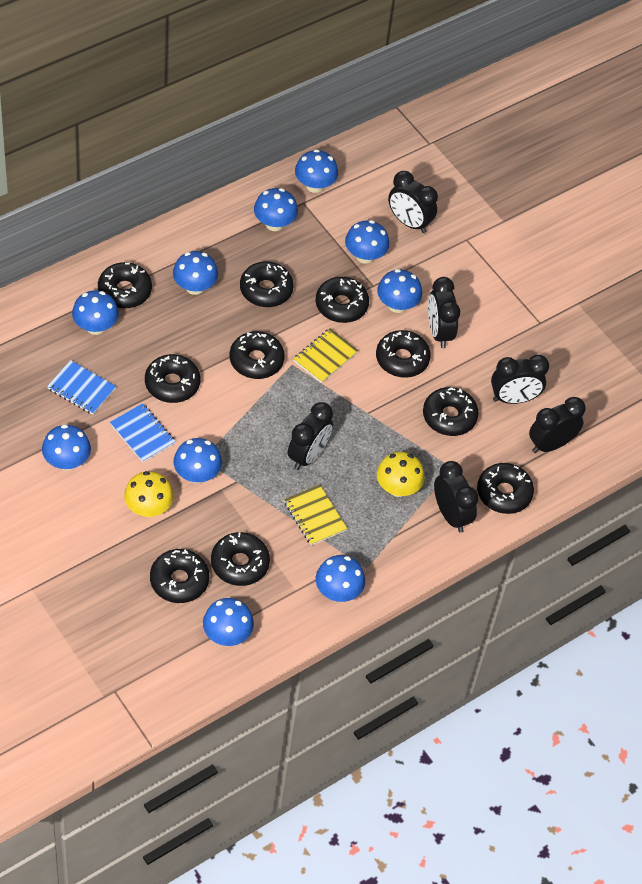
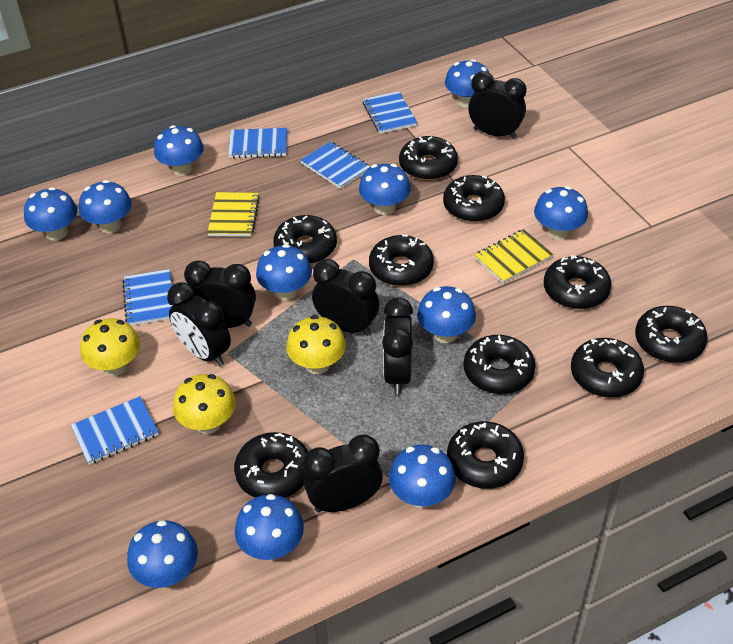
blue mushroom: 10 -> 11
blue notebook: 2 -> 5
yellow mushroom: 2 -> 3

